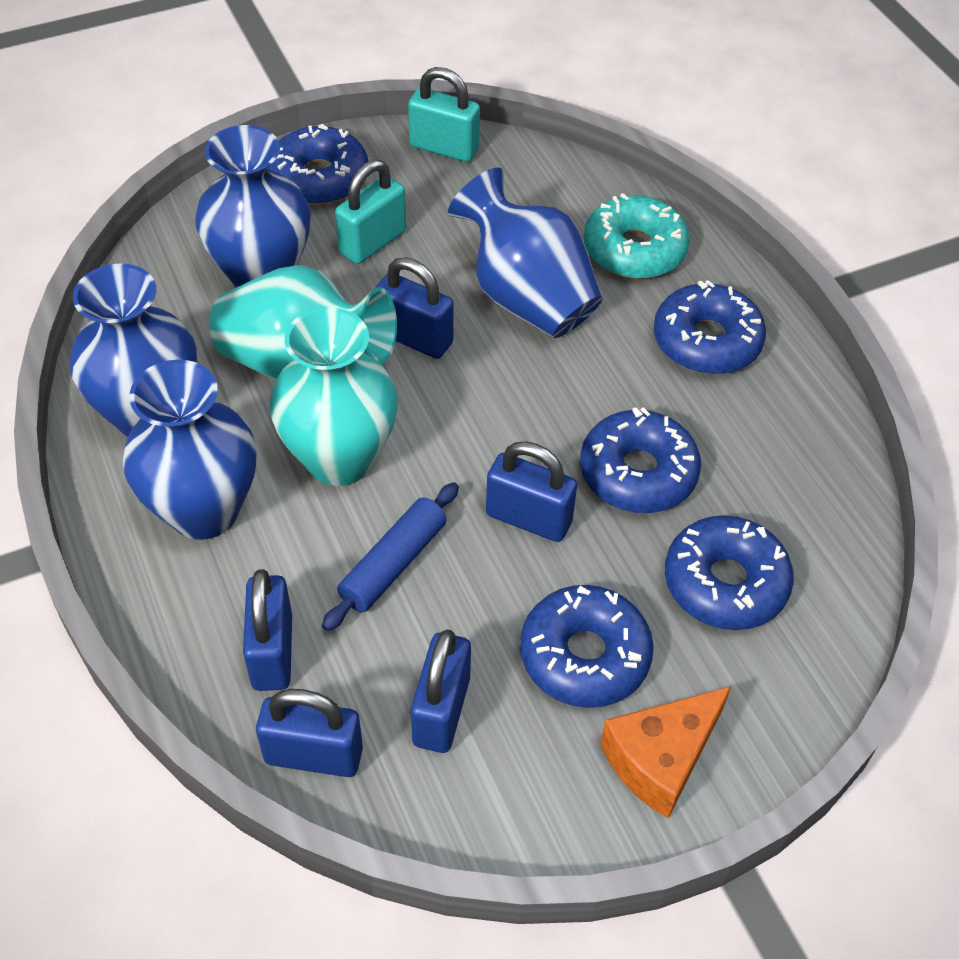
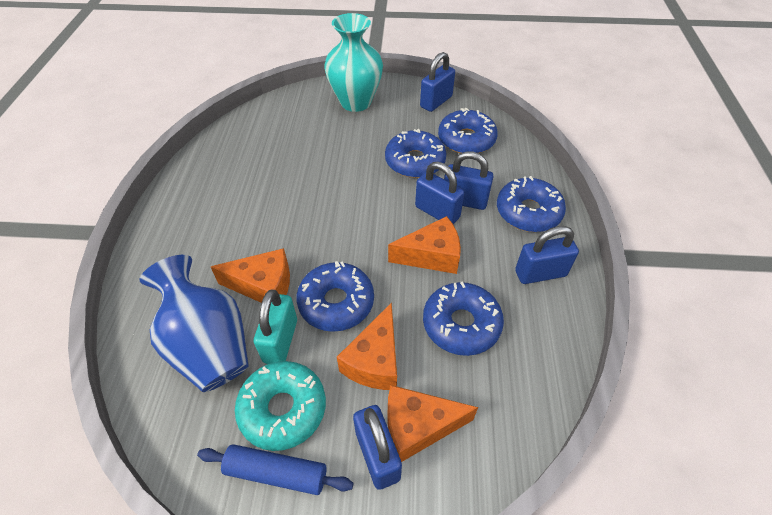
blue vase: 4 -> 1
orange cheese: 1 -> 4
turquoise padlock: 2 -> 1
turquoise vase: 2 -> 1

